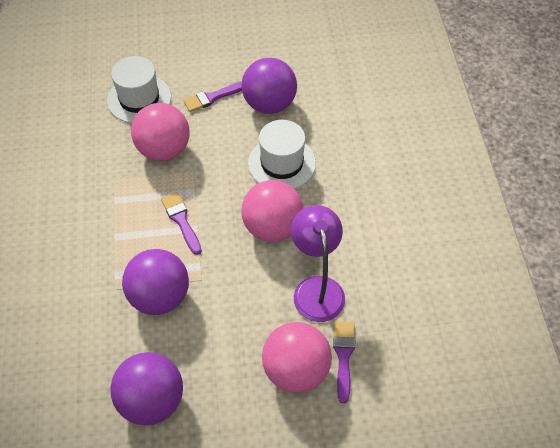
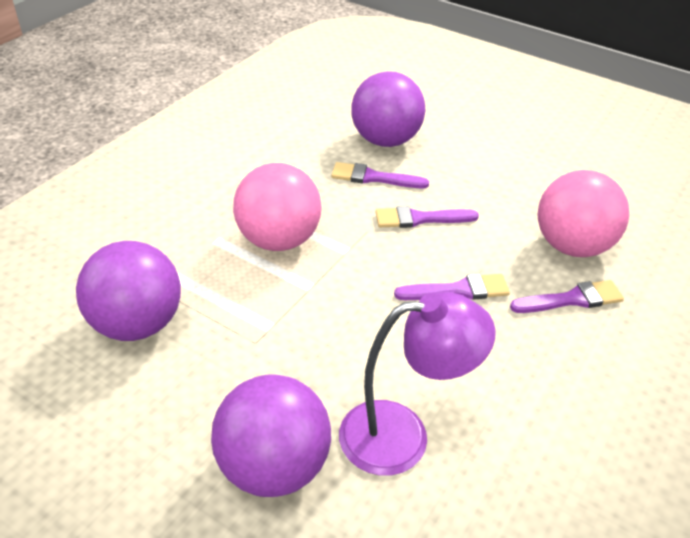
pink ball: 3 -> 2
purple brush: 3 -> 4
white hat: 2 -> 0

